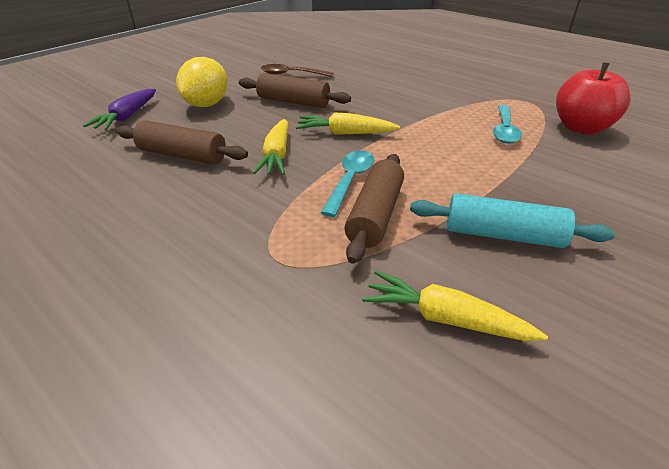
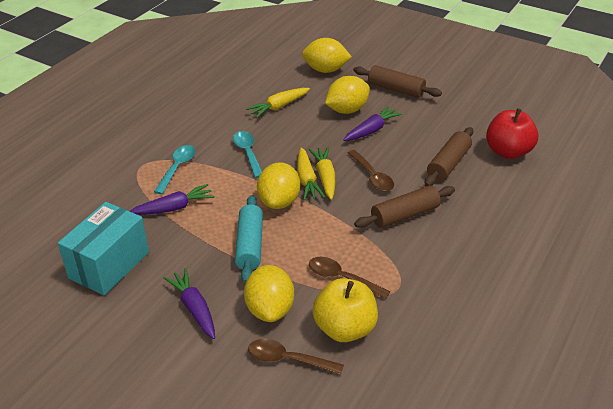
brown spoon: 1 -> 3
purple carrot: 1 -> 3
turquoise box: 0 -> 1
yellow apple: 0 -> 1
yellow lemon: 1 -> 4

